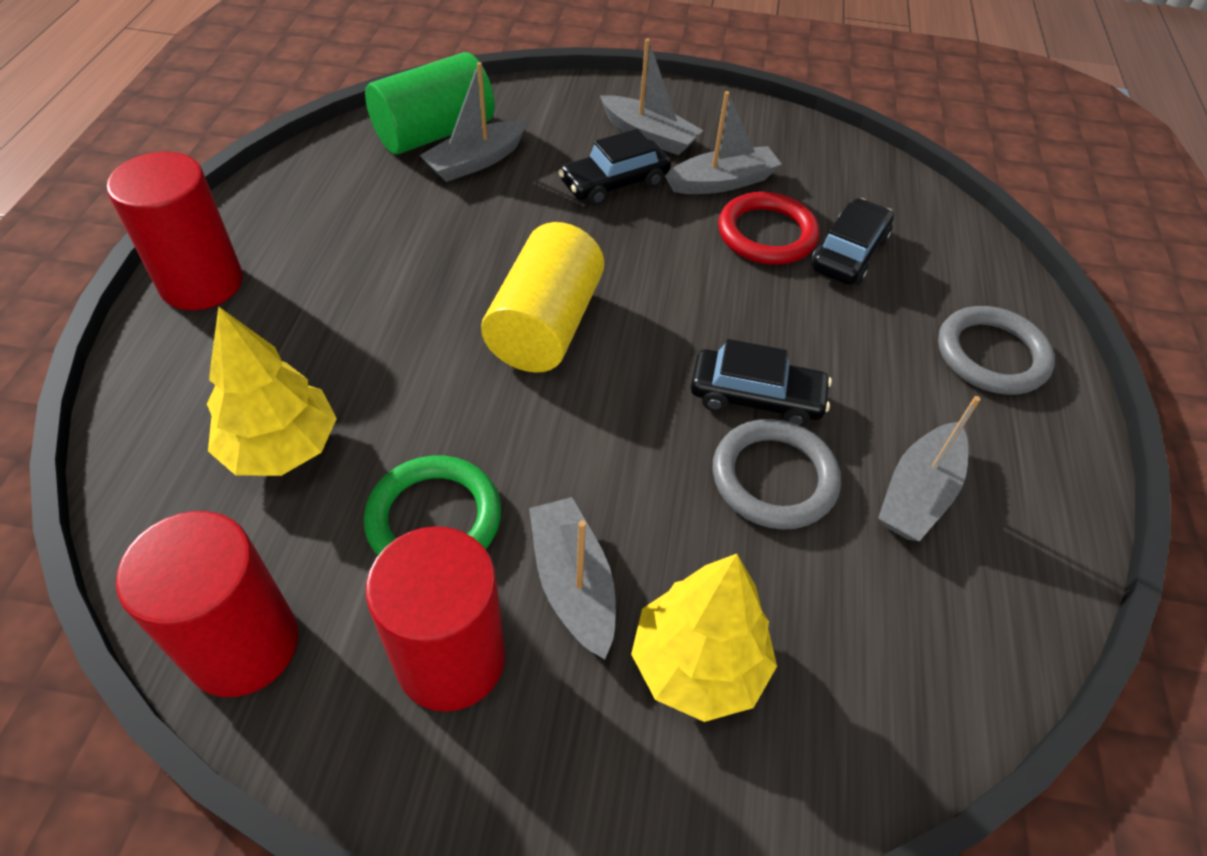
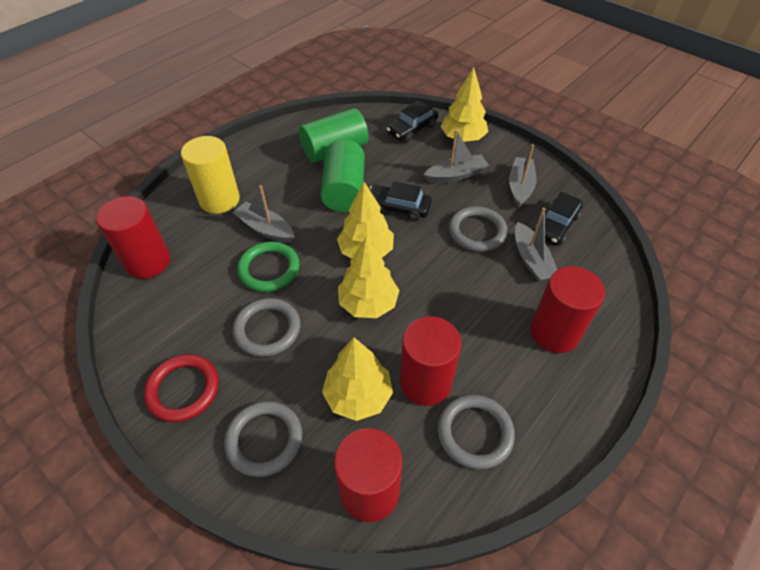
green cylinder: 1 -> 2
grey boat: 5 -> 4
grey ring: 2 -> 4
red cylinder: 3 -> 4
yellow tree: 2 -> 4

